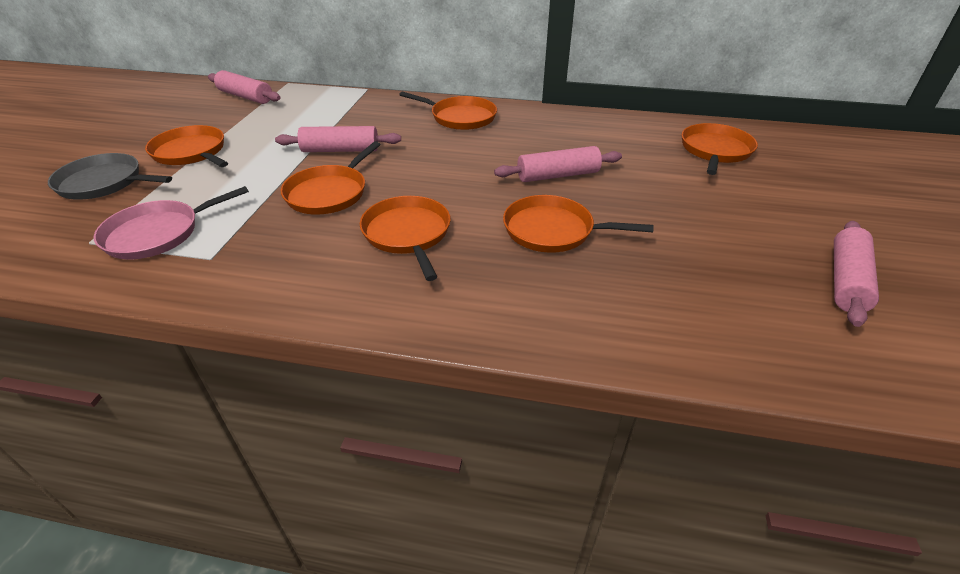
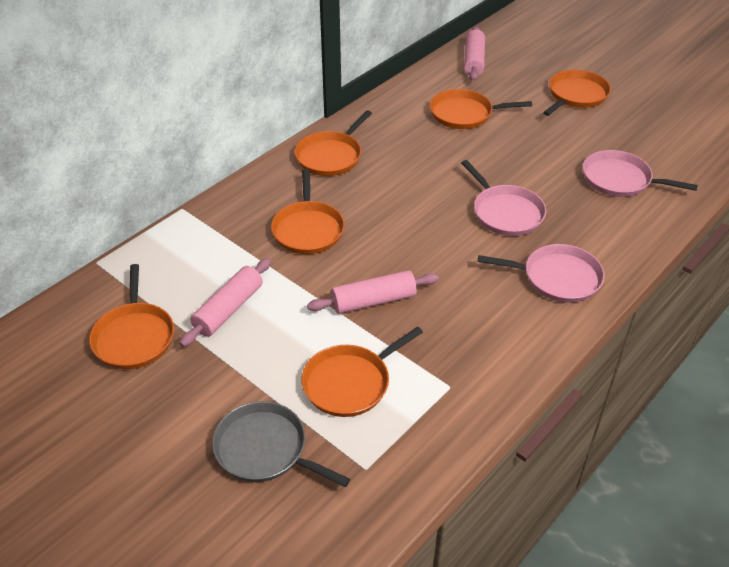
pink pan: 1 -> 3
pink rolling pin: 4 -> 3

